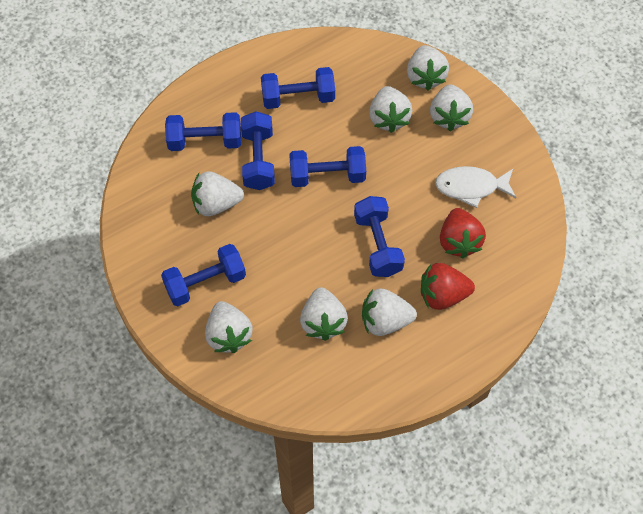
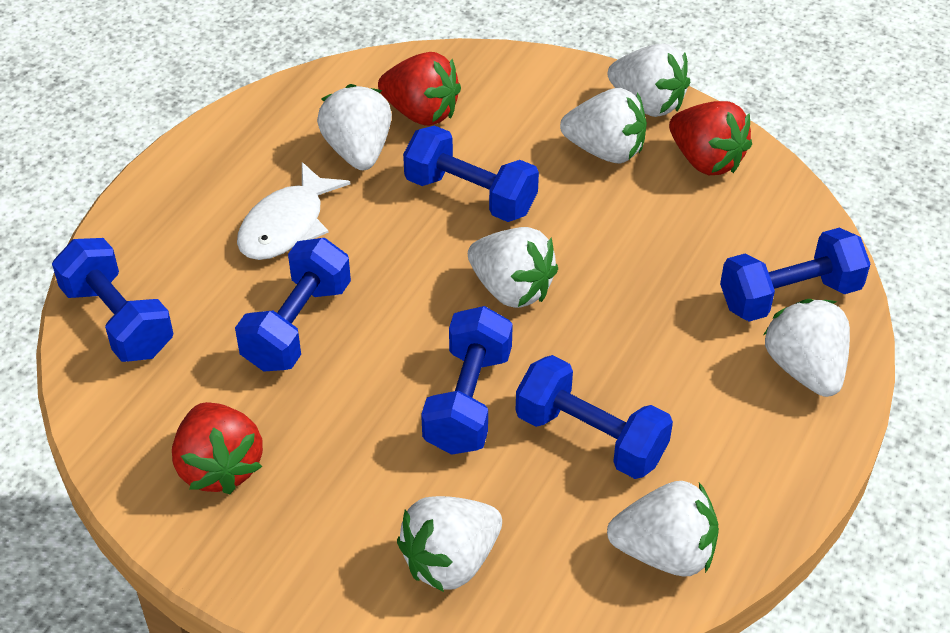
red strawberry: 2 -> 3

